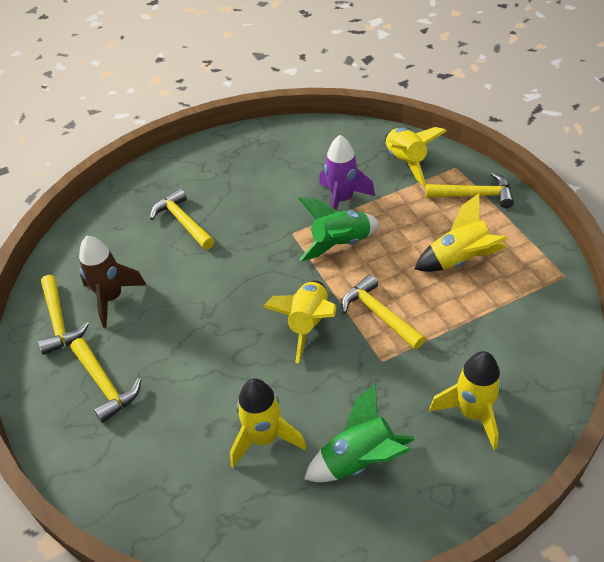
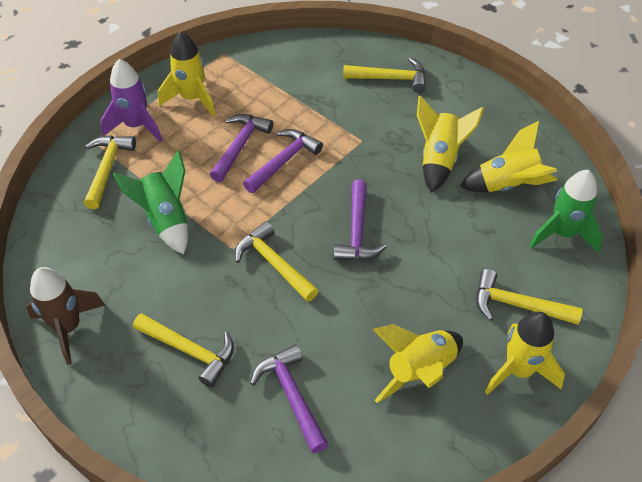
purple hammer: 0 -> 4

